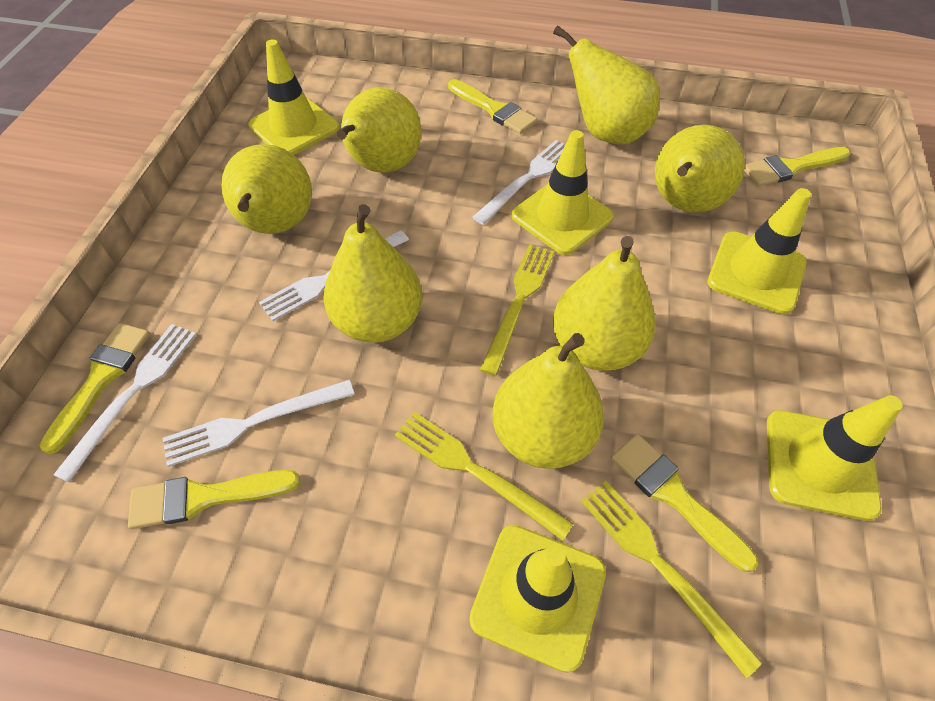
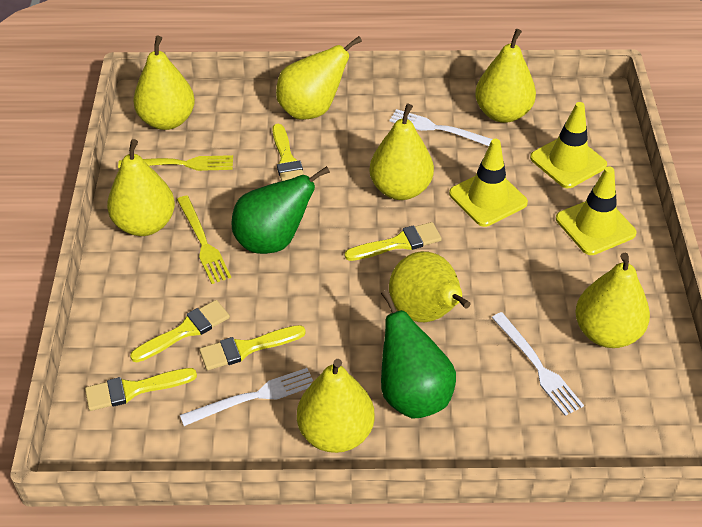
green pear: 0 -> 2
white fork: 4 -> 3
yellow fork: 3 -> 2
yellow pear: 7 -> 8
yellow traffic cone: 5 -> 3

